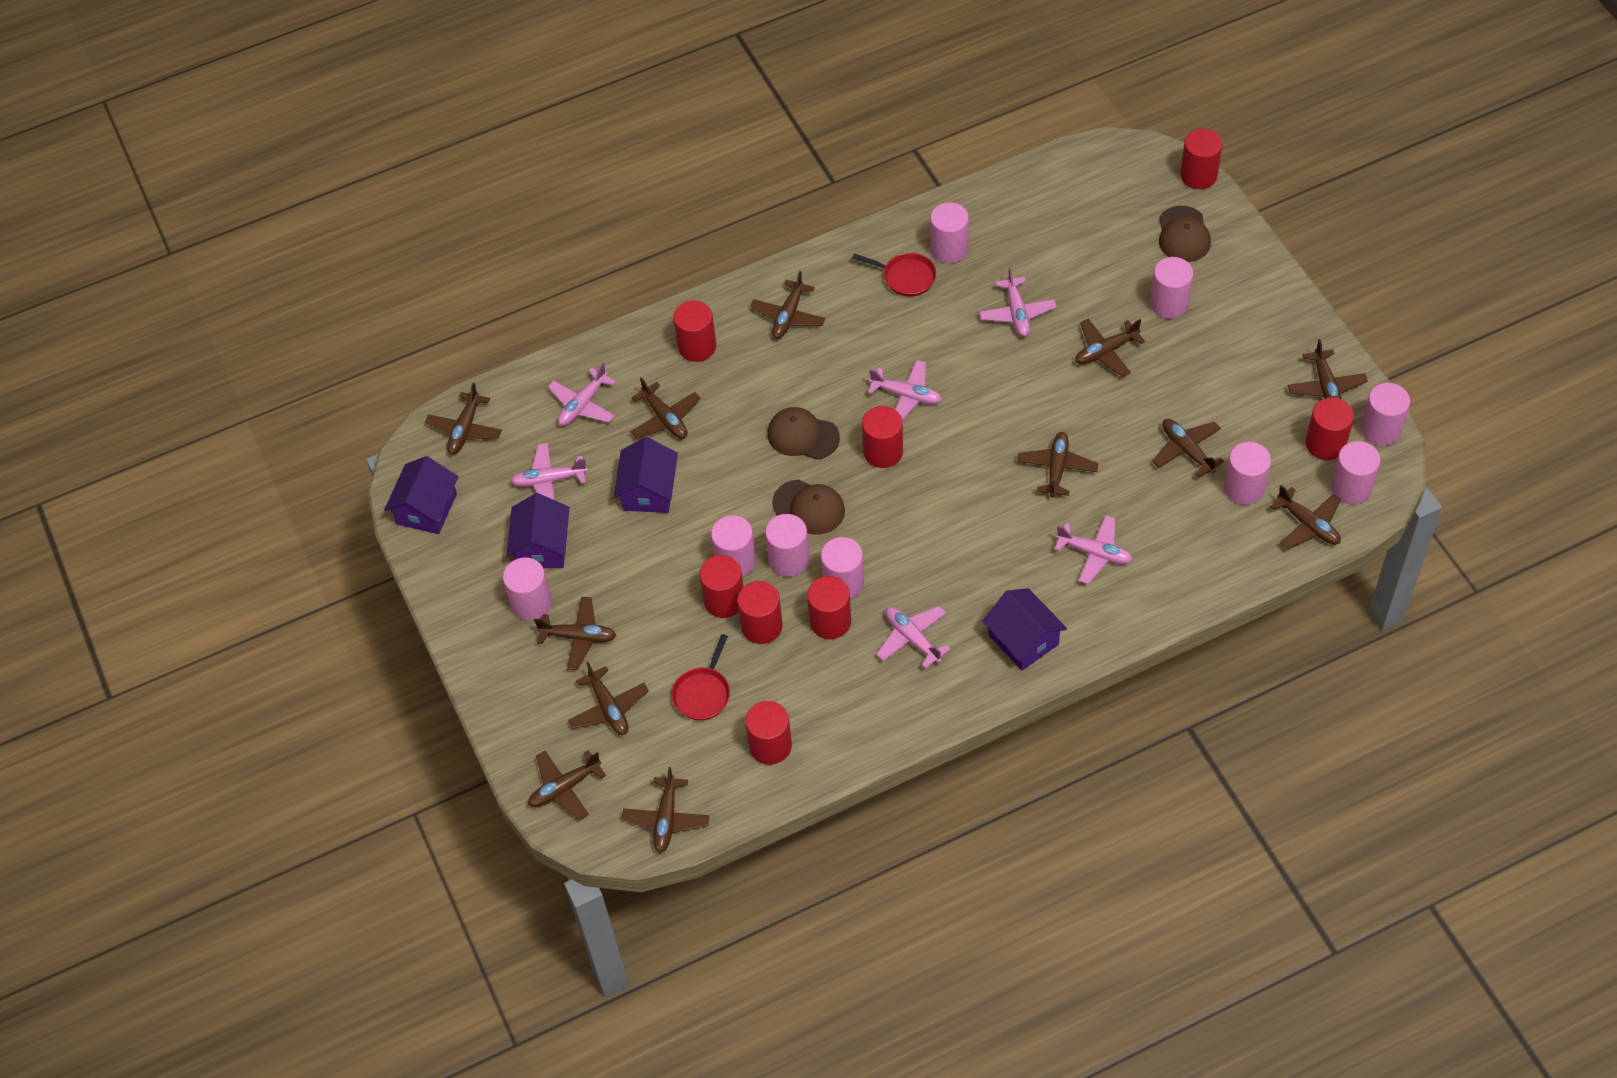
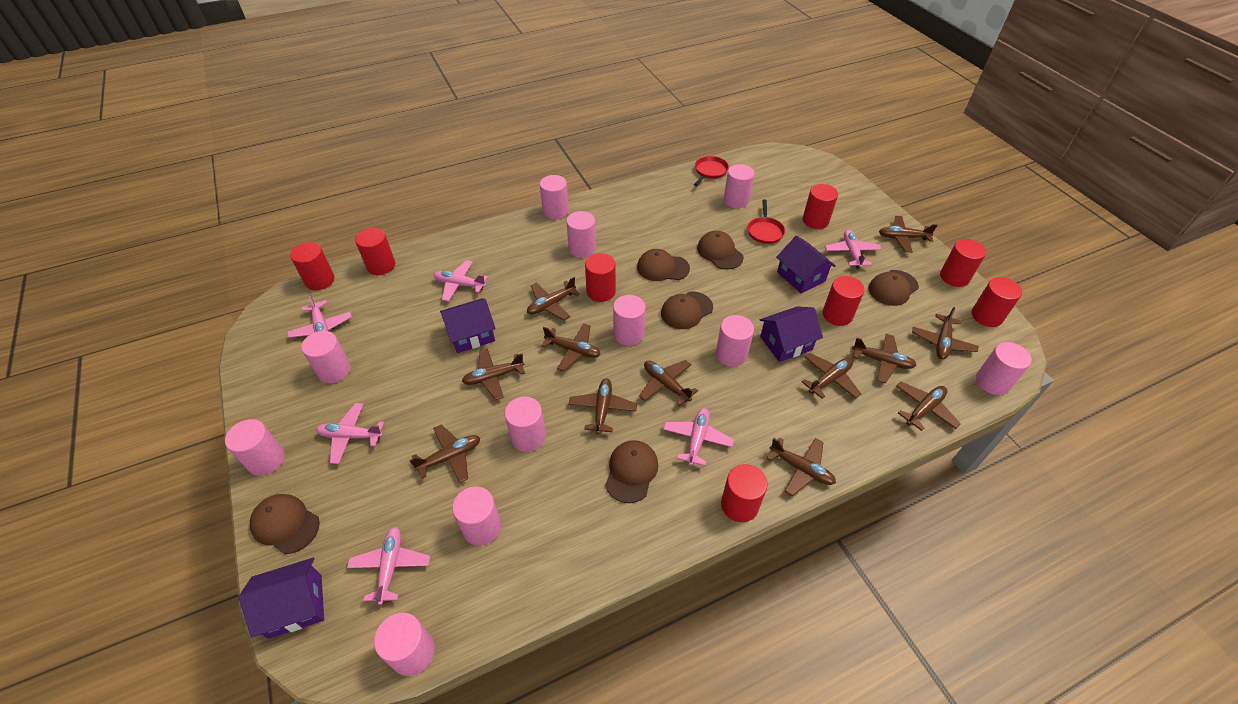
brown cap: 3 -> 6
pink cylinder: 9 -> 11

